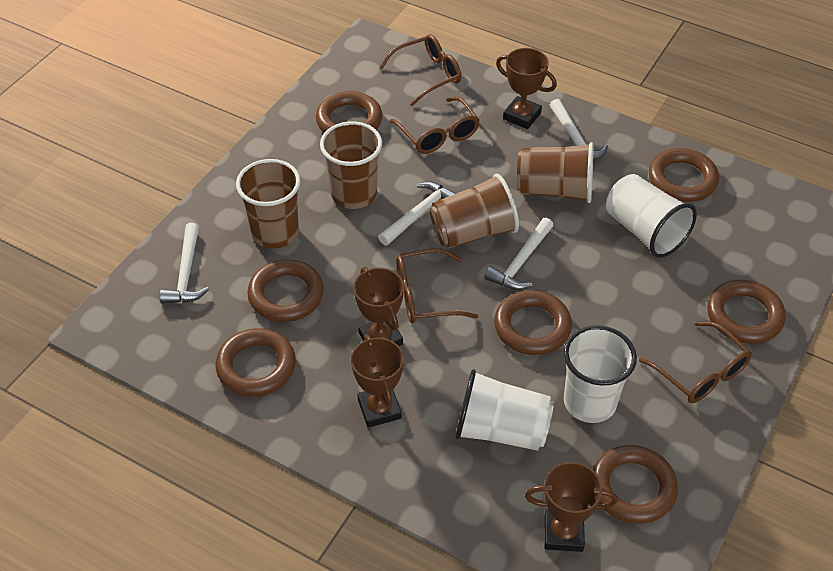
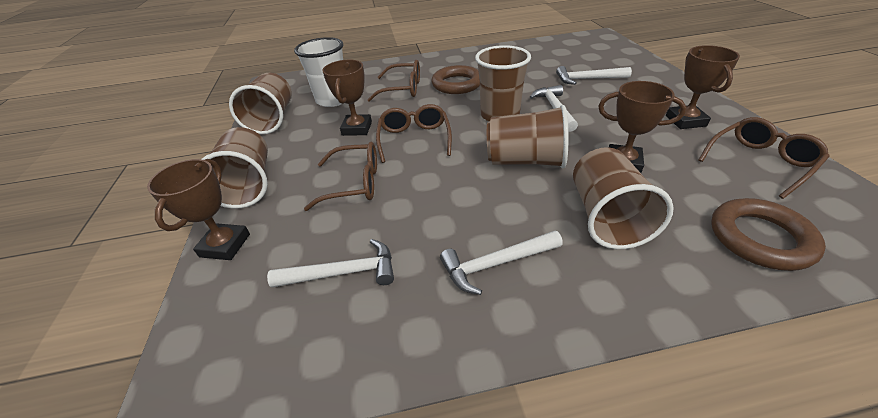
brown cup: 4 -> 5
brown ring: 7 -> 2
white cup: 3 -> 1

